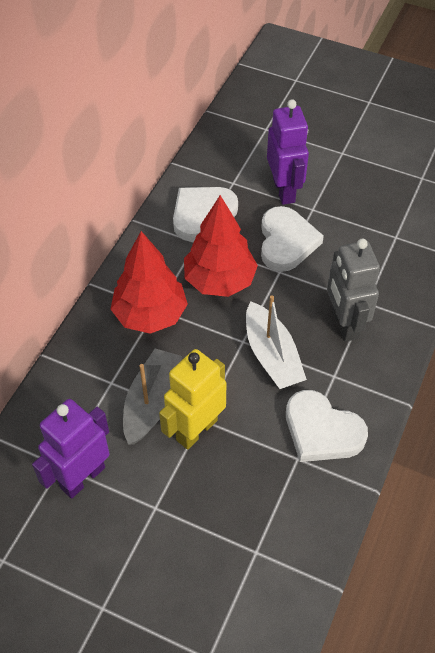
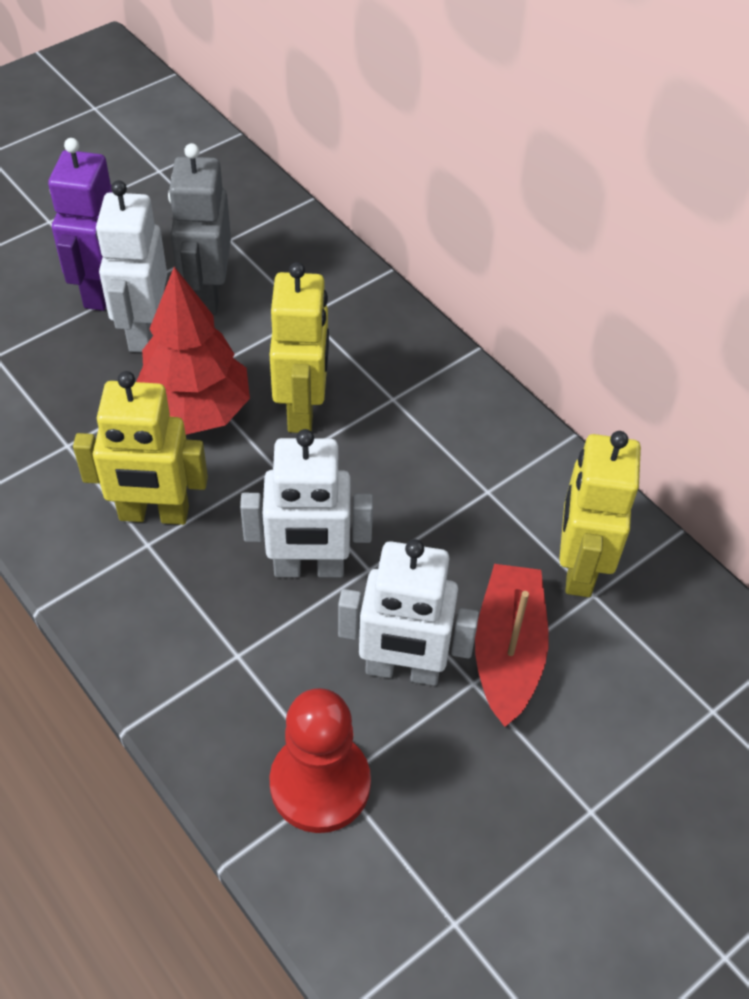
grey boat: 1 -> 0
purple robot: 2 -> 1
red boat: 0 -> 1
red pawn: 0 -> 1
red tree: 2 -> 1
white boat: 1 -> 0
white heart: 3 -> 0
white robot: 0 -> 3
yellow robot: 1 -> 3

